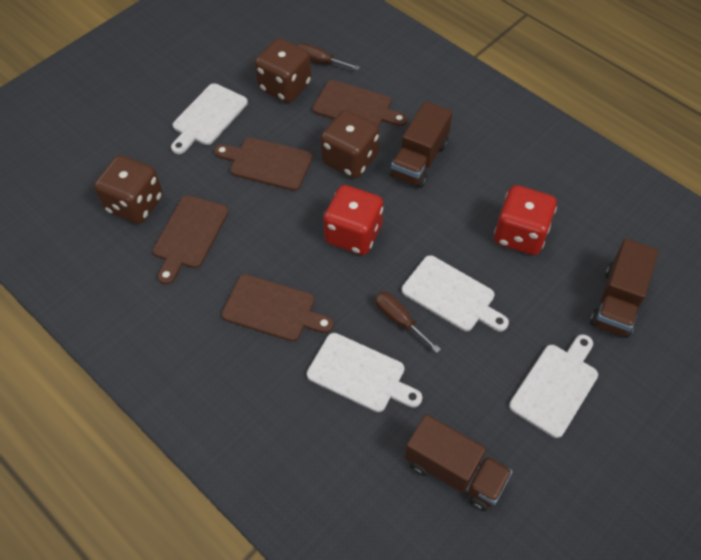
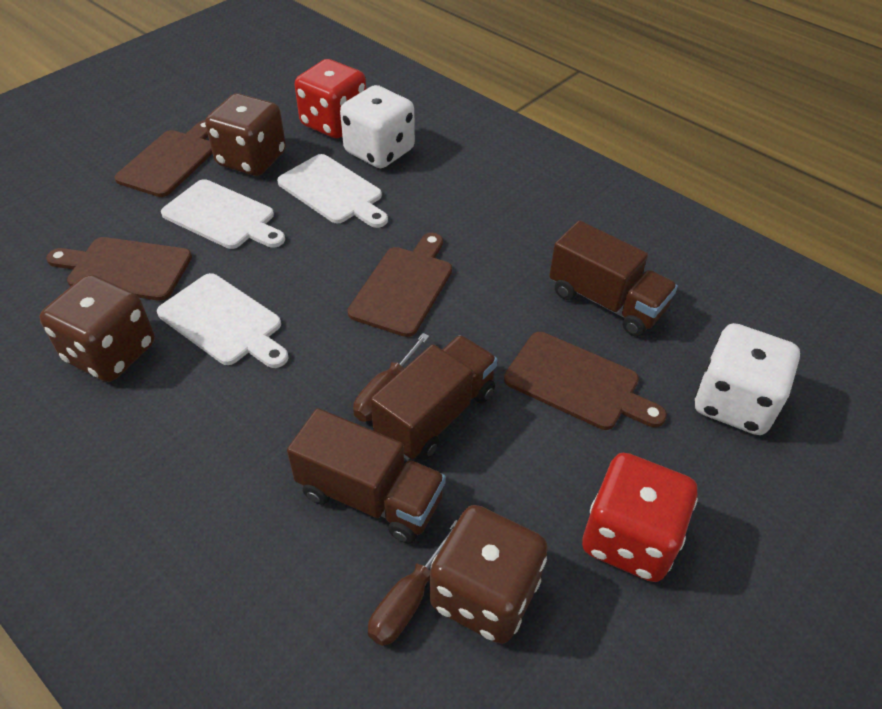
white cutting board: 4 -> 3
white dice: 0 -> 2

